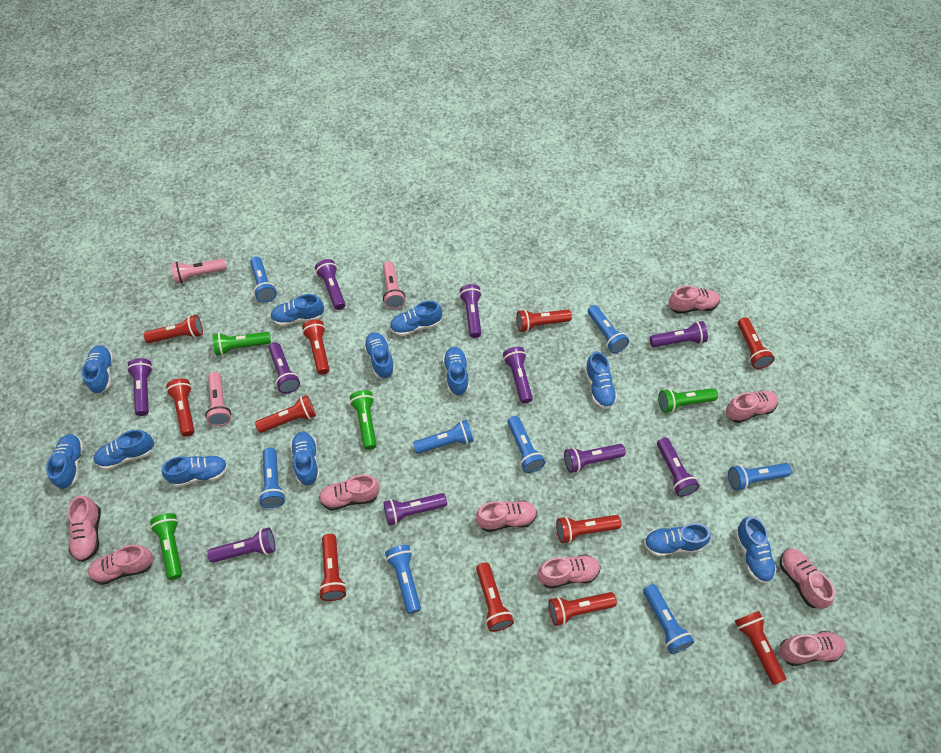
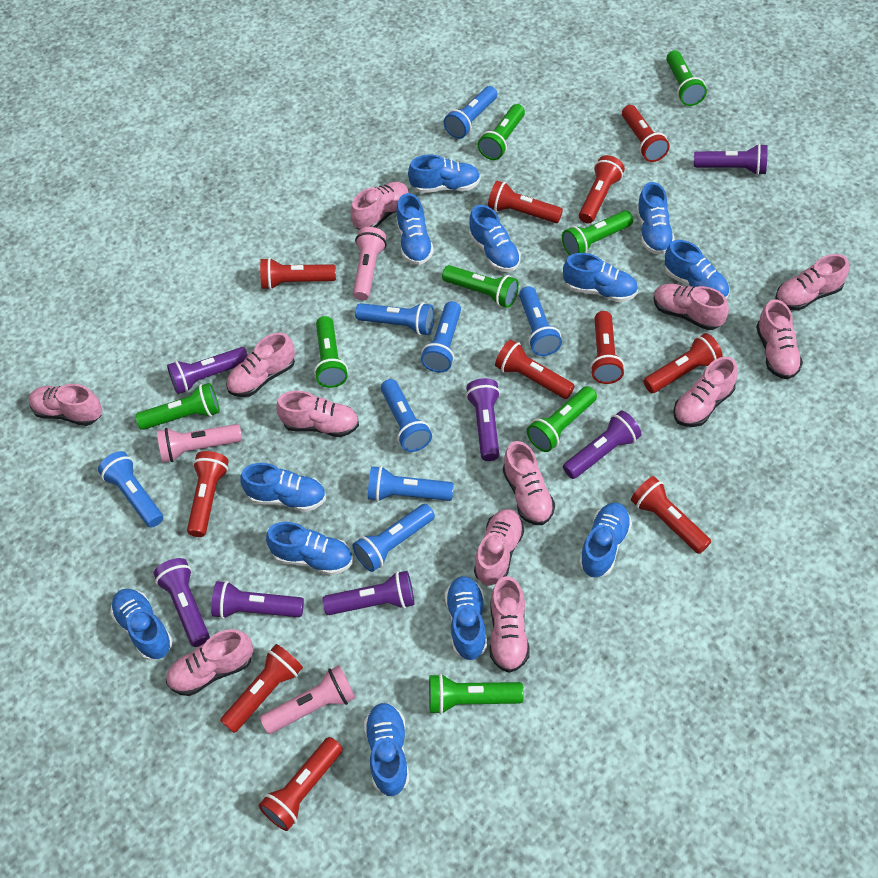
green flashlight: 4 -> 8
pink shoe: 9 -> 12
purple flashlight: 10 -> 7

